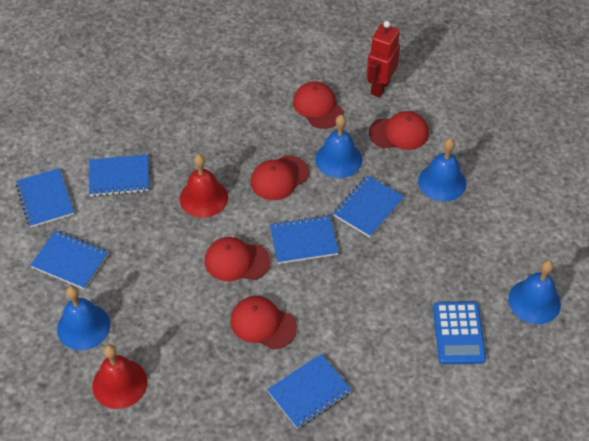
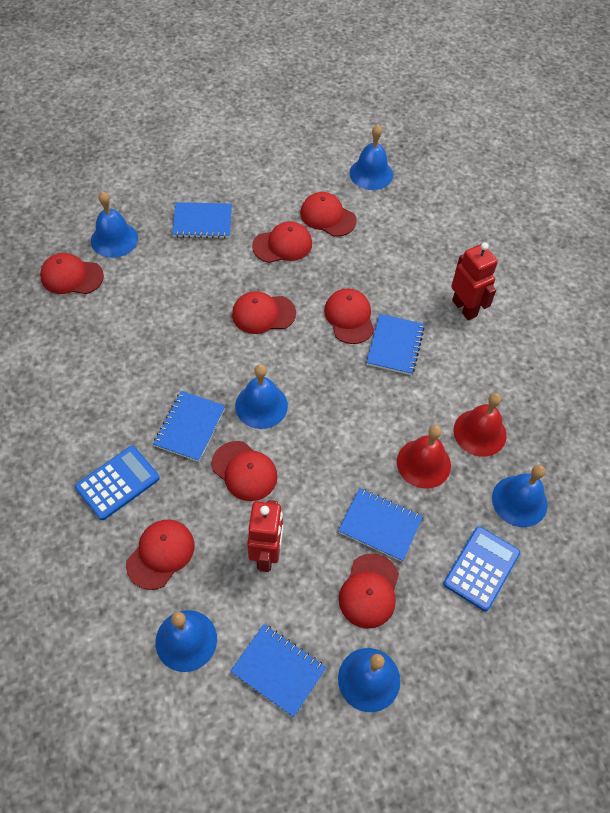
blue bell: 4 -> 6
blue calculator: 1 -> 2
blue notebook: 6 -> 5
red cap: 5 -> 8
red robot: 1 -> 2

